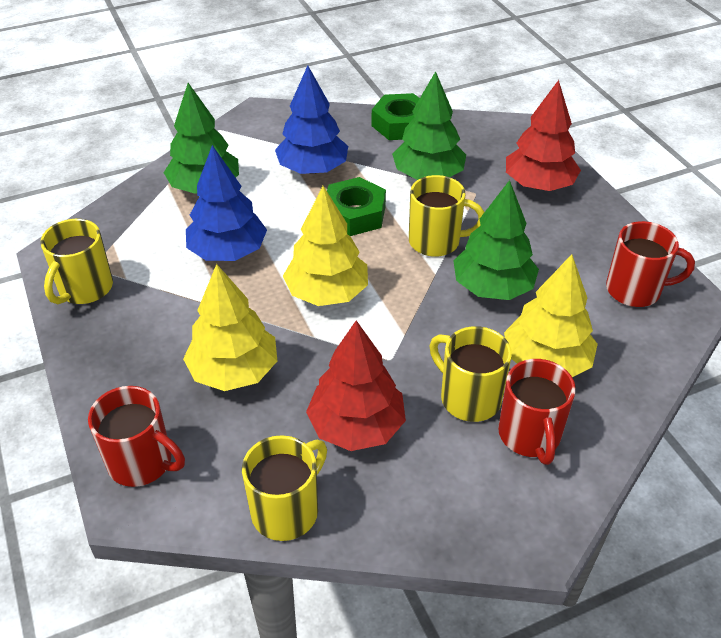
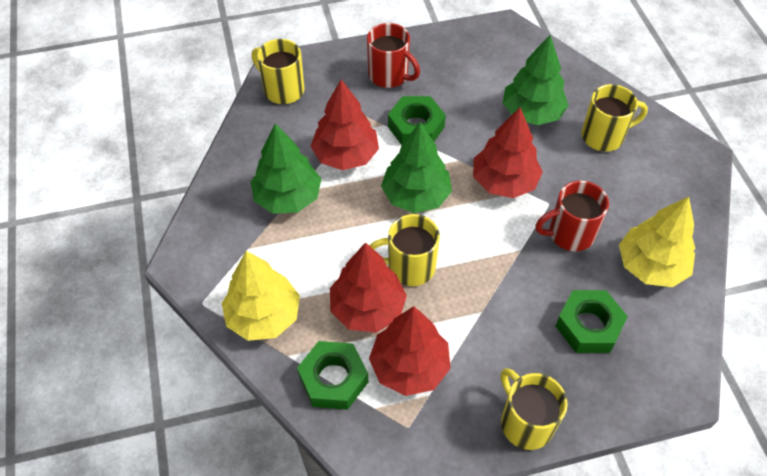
blue tree: 2 -> 0
green nut: 2 -> 3
red mug: 3 -> 2
red tree: 2 -> 4
yellow tree: 3 -> 2

